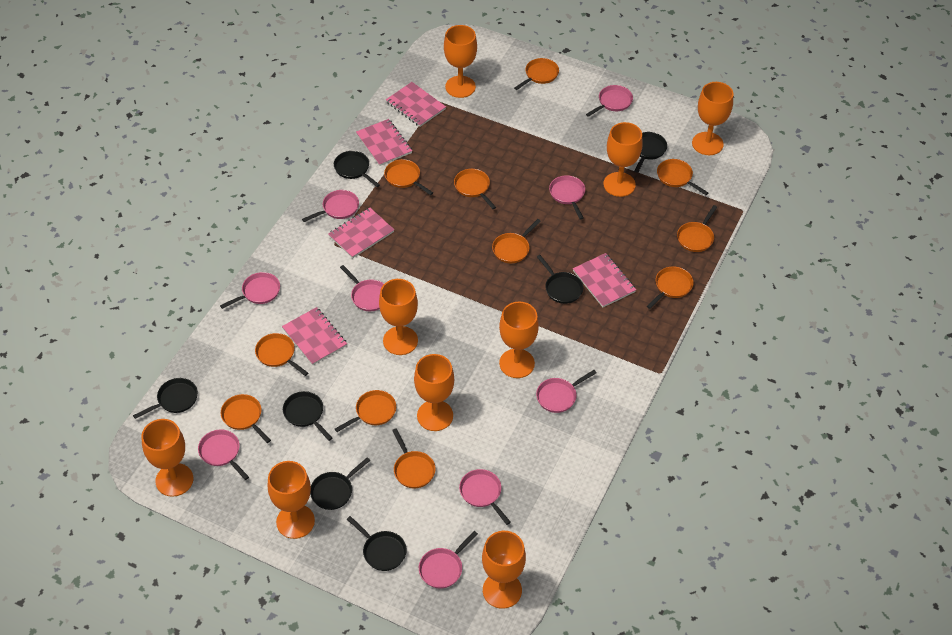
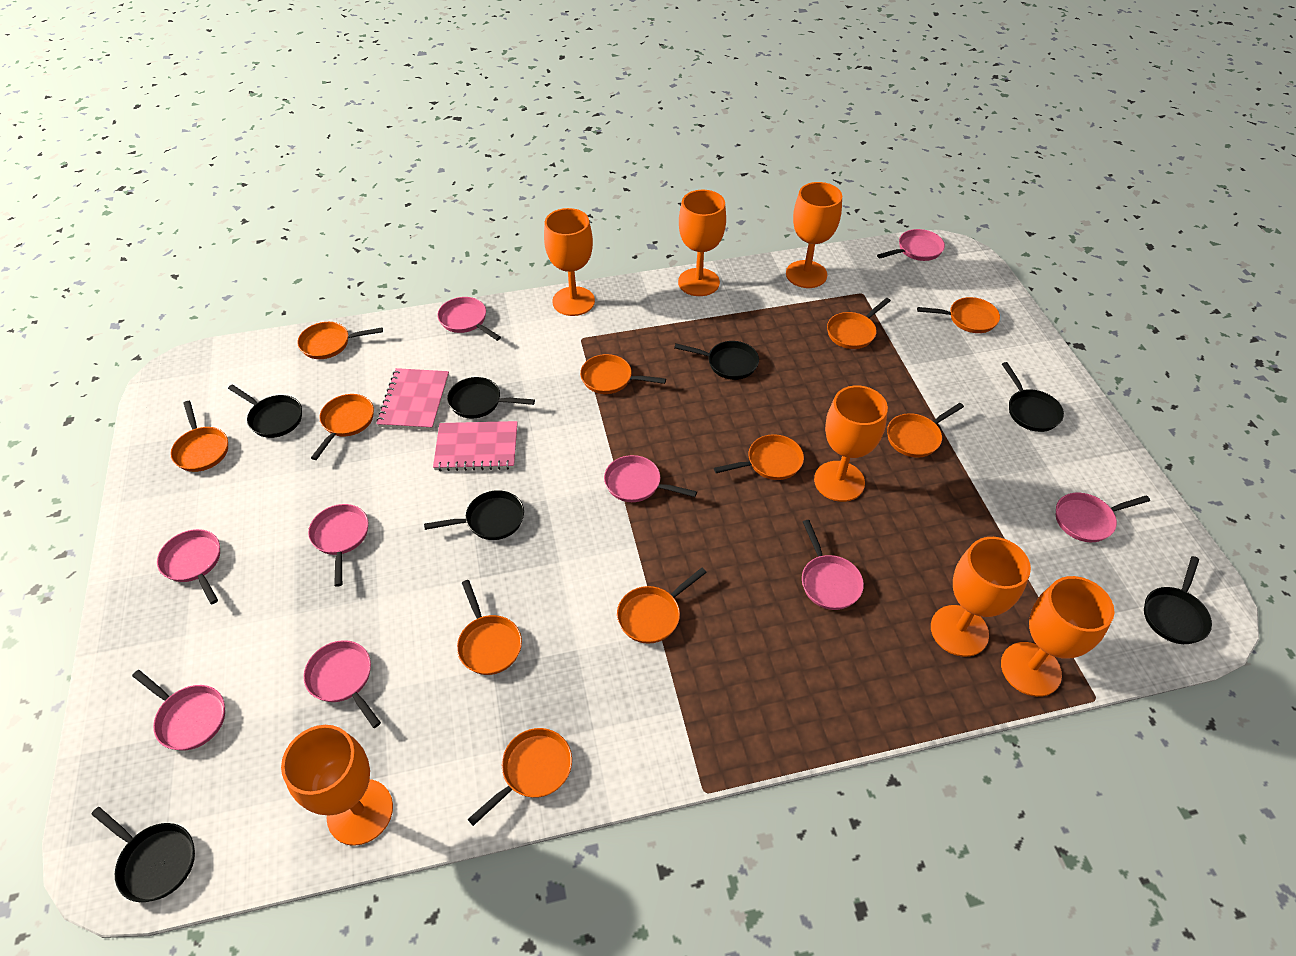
orange goblet: 9 -> 7
pink notebook: 5 -> 2

